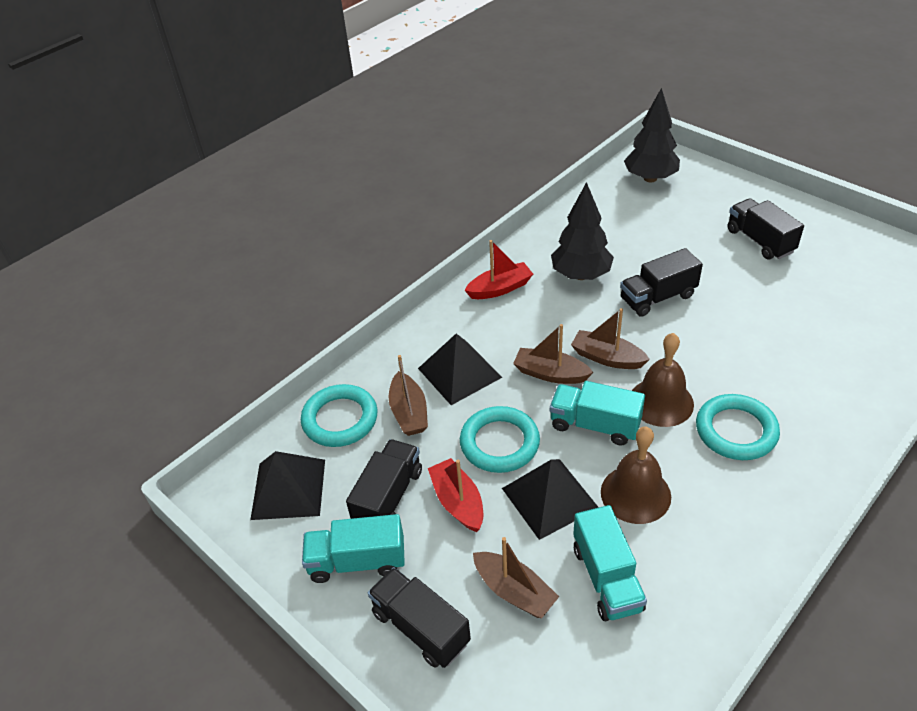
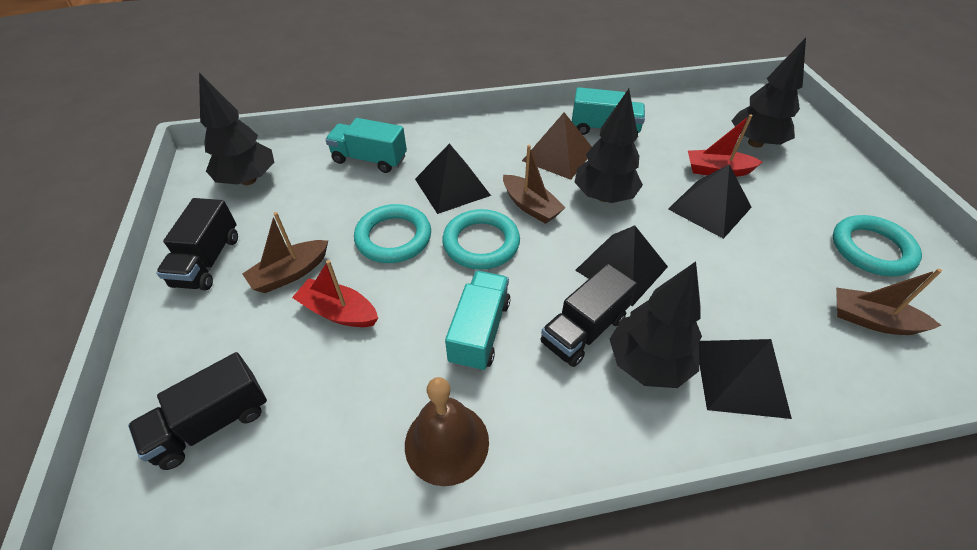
black pyramid: 3 -> 4
black tree: 2 -> 4
black truck: 4 -> 3
brown bell: 2 -> 1
brown boat: 4 -> 3
brown pyramid: 0 -> 1

